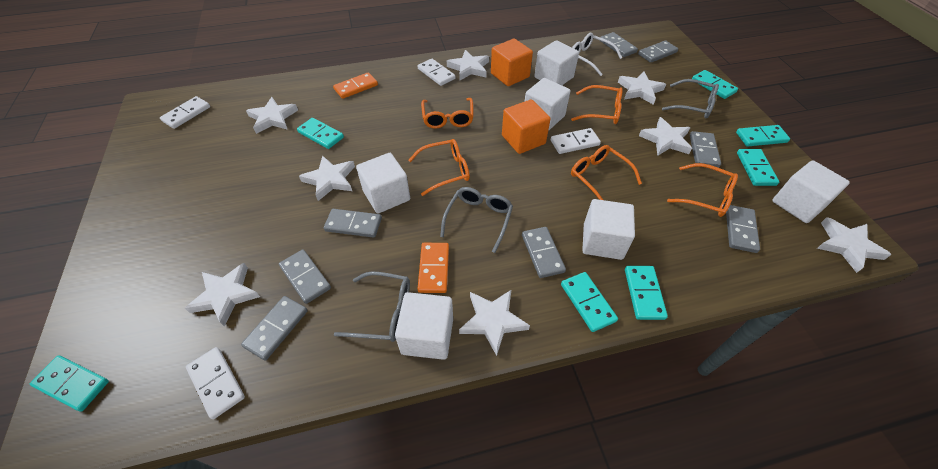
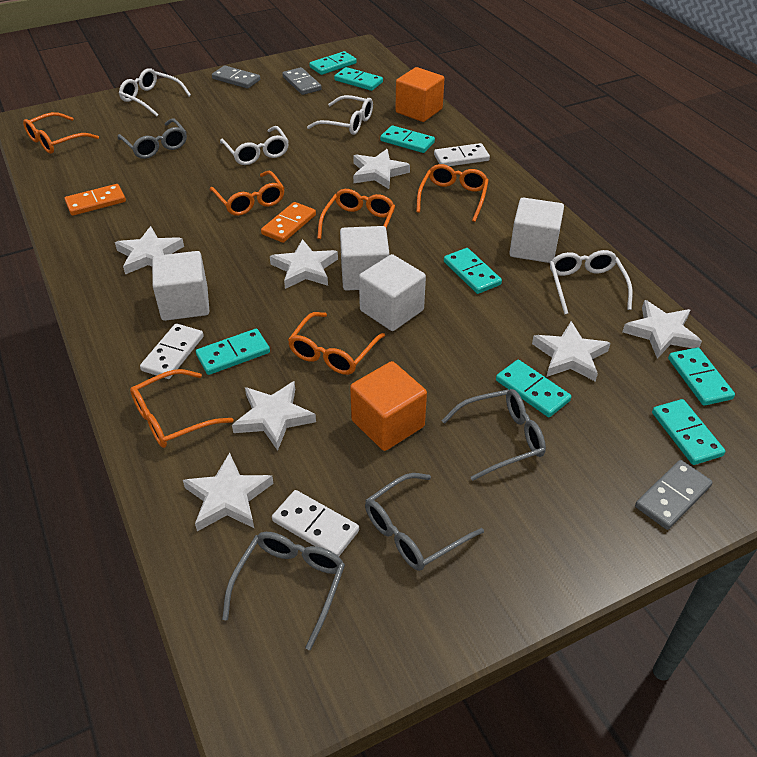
grey domino: 8 -> 3
grey glasses: 3 -> 4
orange glasses: 5 -> 6
turquoise domino: 7 -> 8
white cube: 6 -> 4
white domino: 4 -> 3
white glasses: 1 -> 4
white star: 8 -> 7

